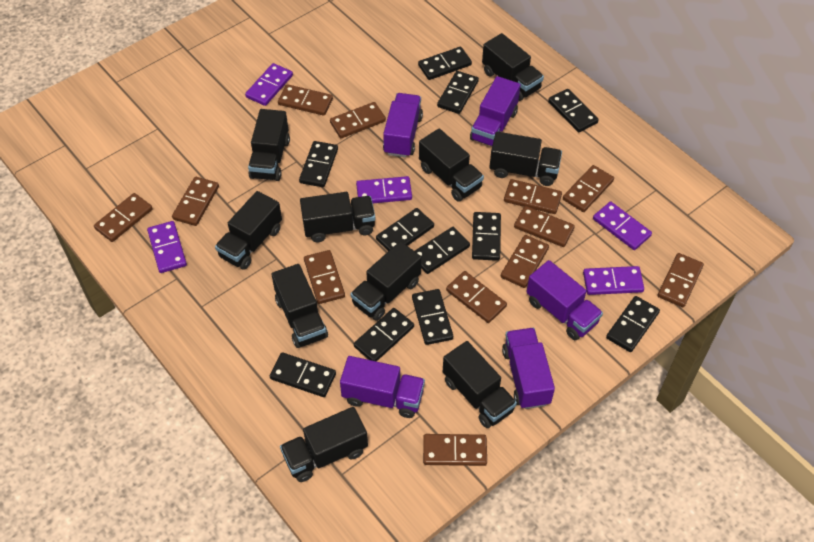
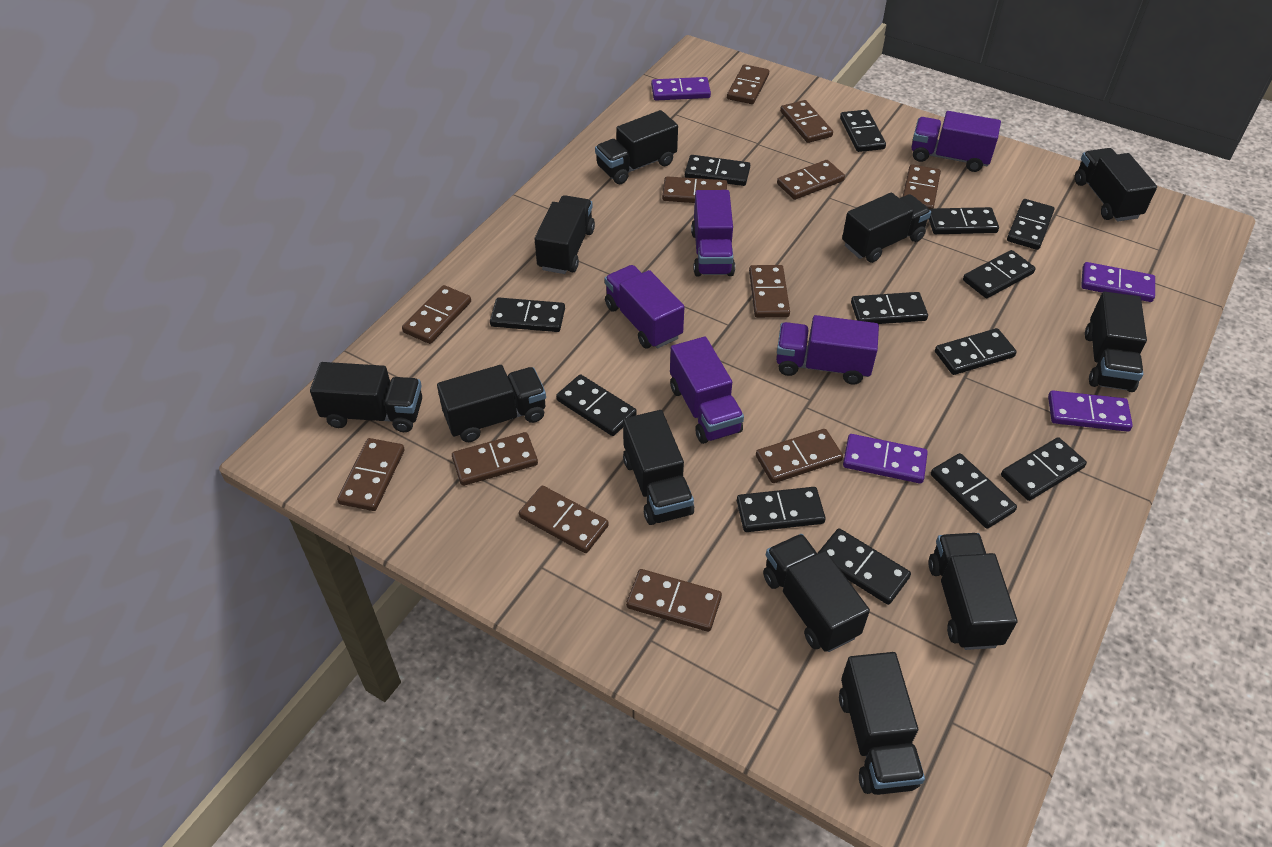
black domino: 11 -> 13
black truck: 10 -> 11
purple domino: 5 -> 4

